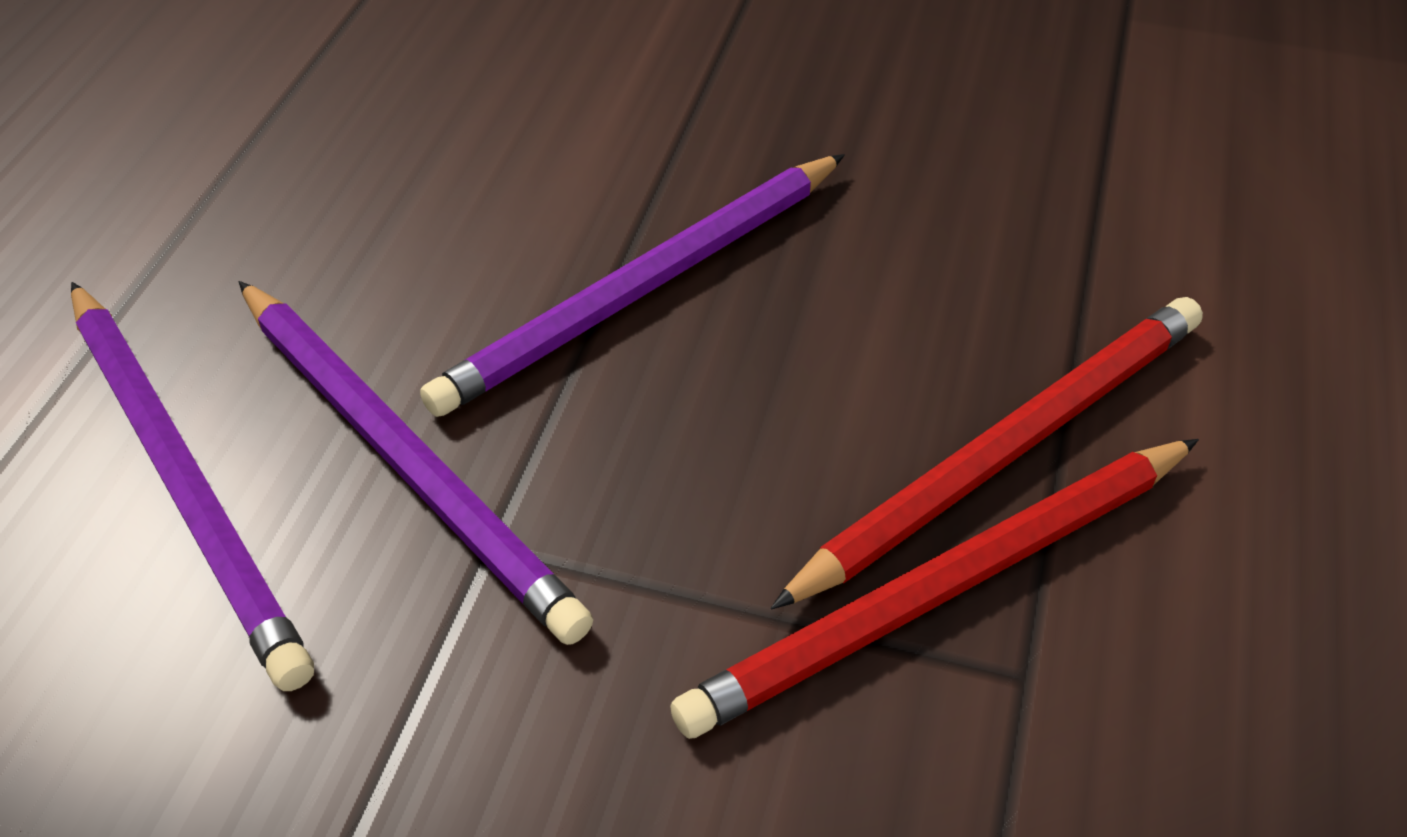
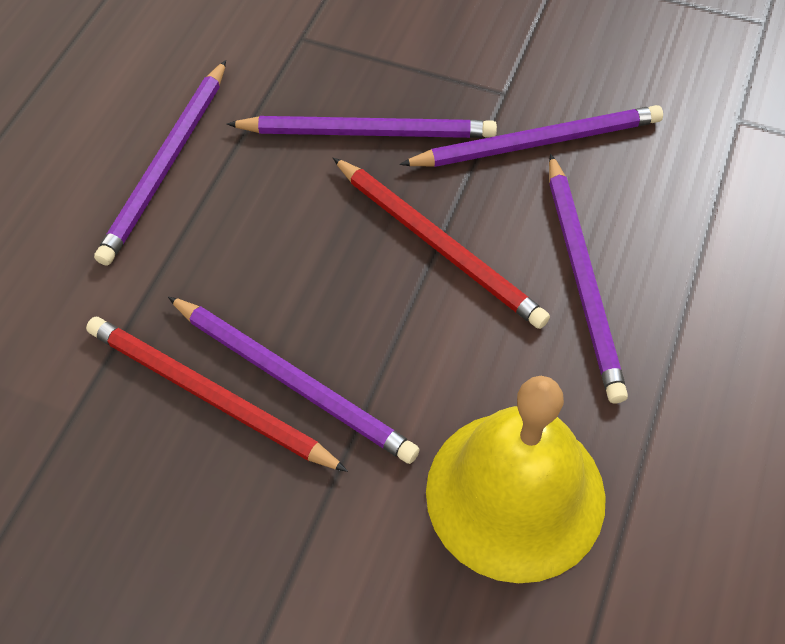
purple pencil: 3 -> 5
yellow bell: 0 -> 1

